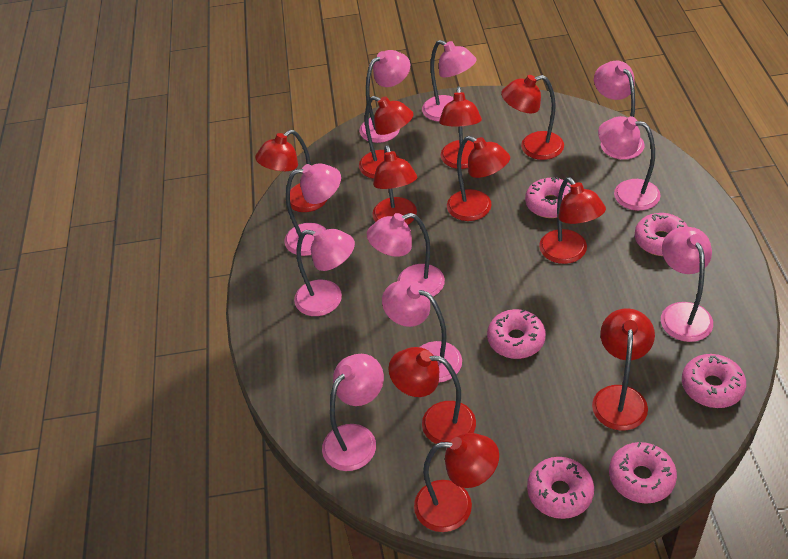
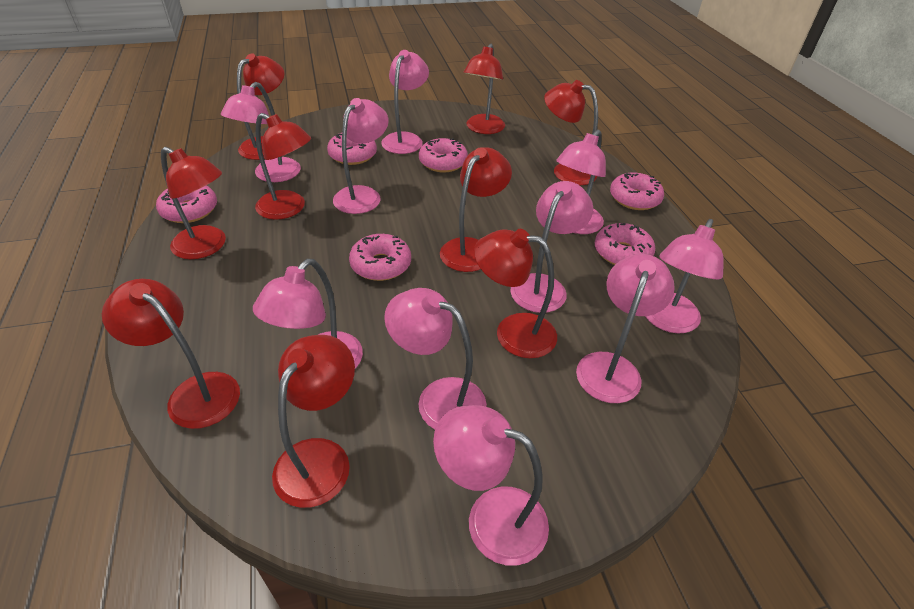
red lamp: 10 -> 9

